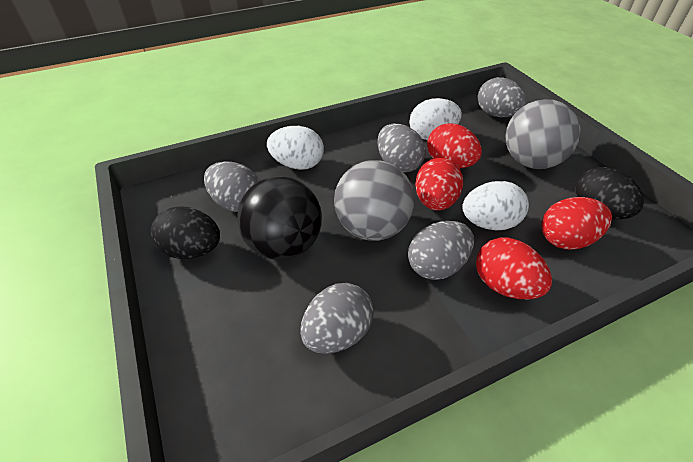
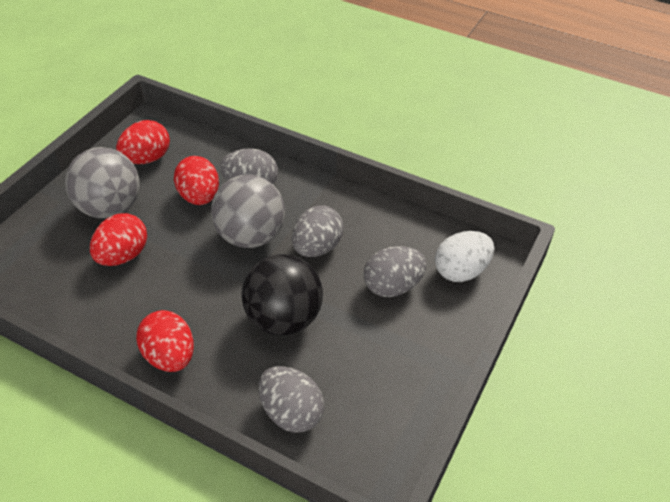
black egg: 2 -> 0
grey egg: 5 -> 4
white egg: 3 -> 1

